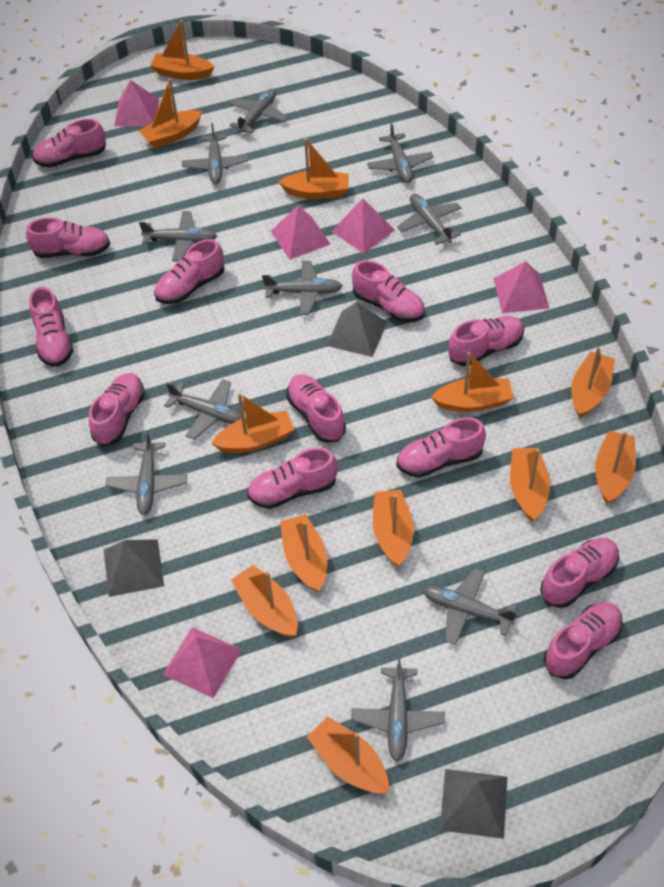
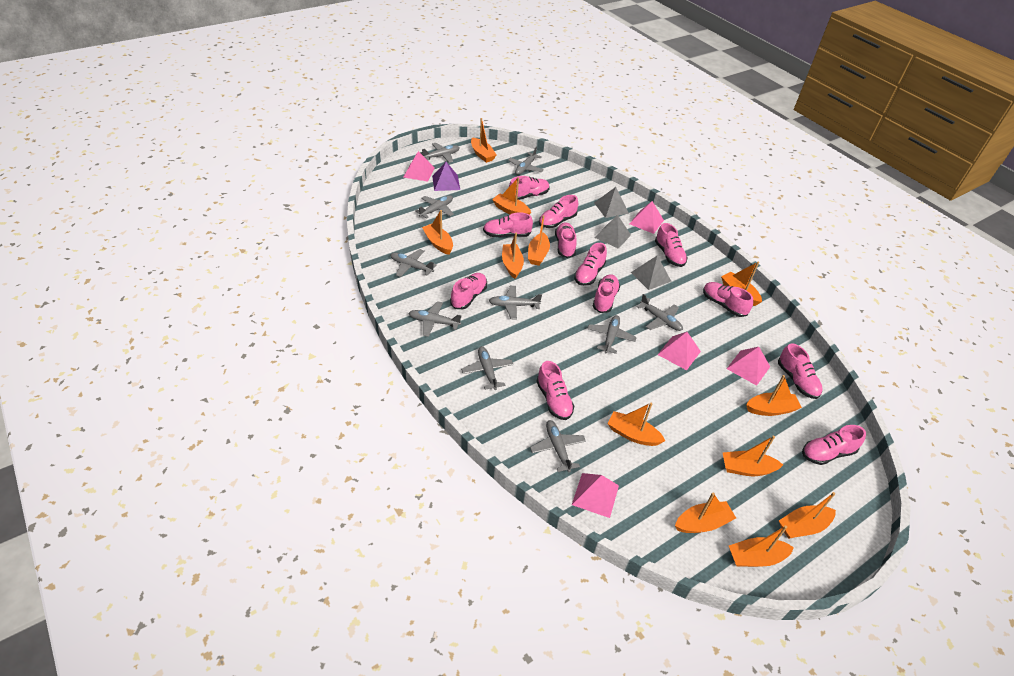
purple pyramid: 0 -> 1

